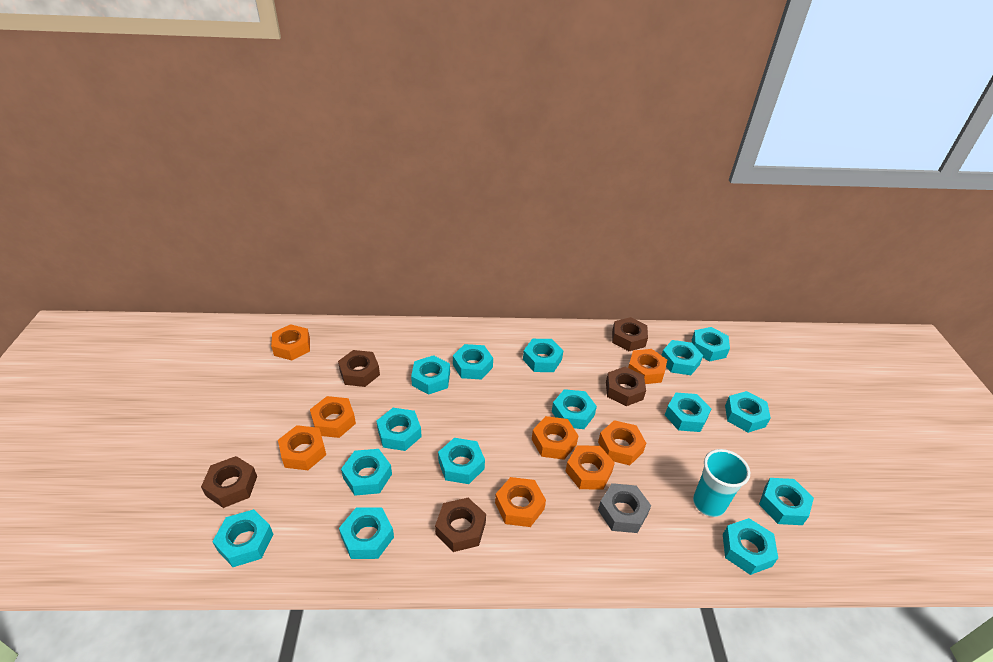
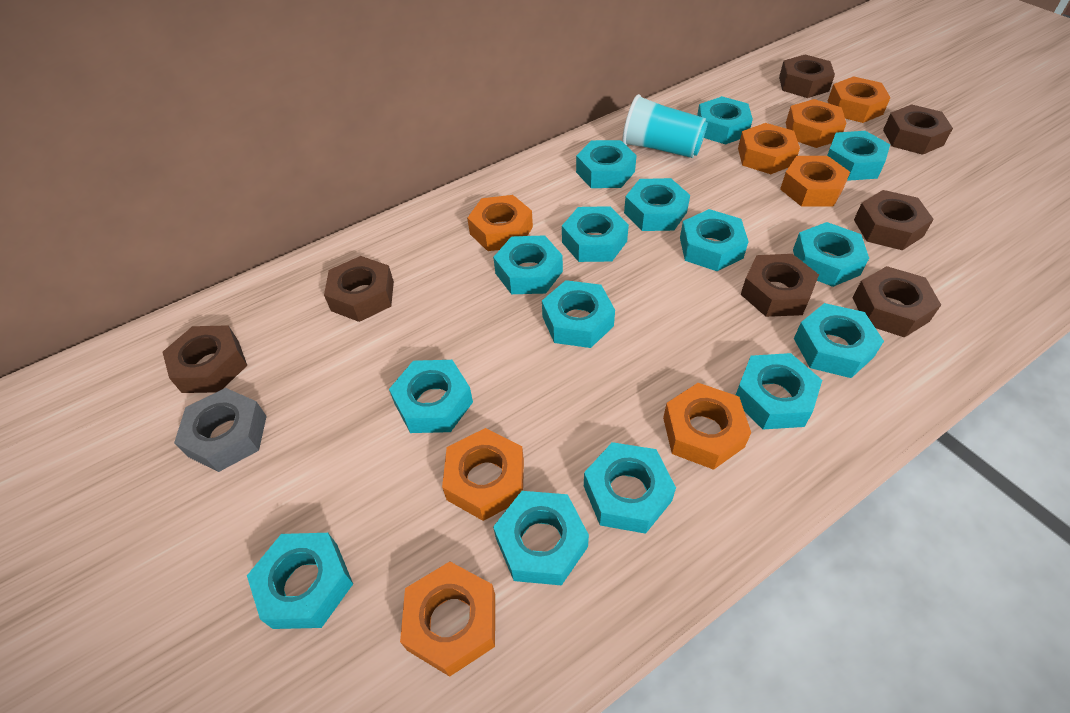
brown nut: 5 -> 7

